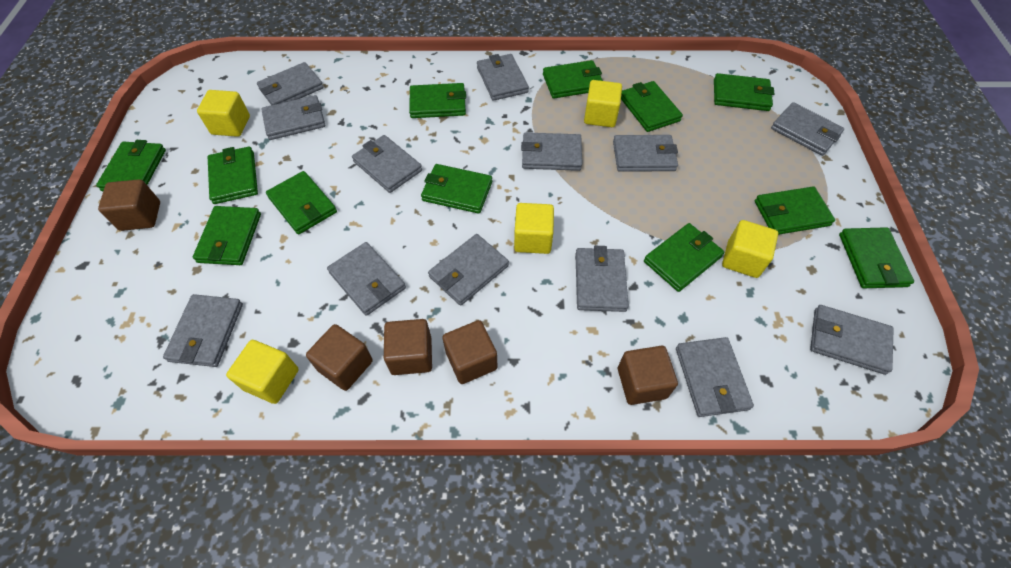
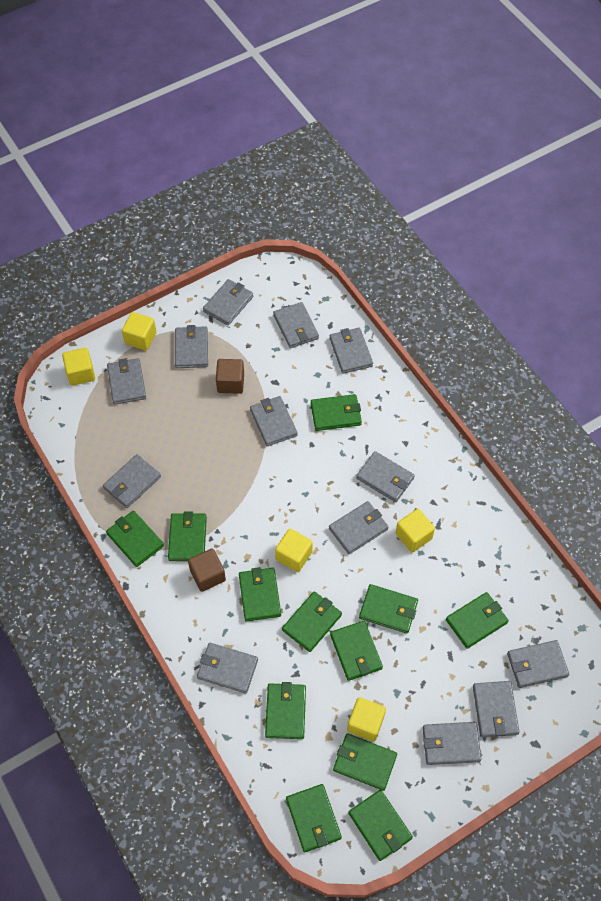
brown cube: 5 -> 2

